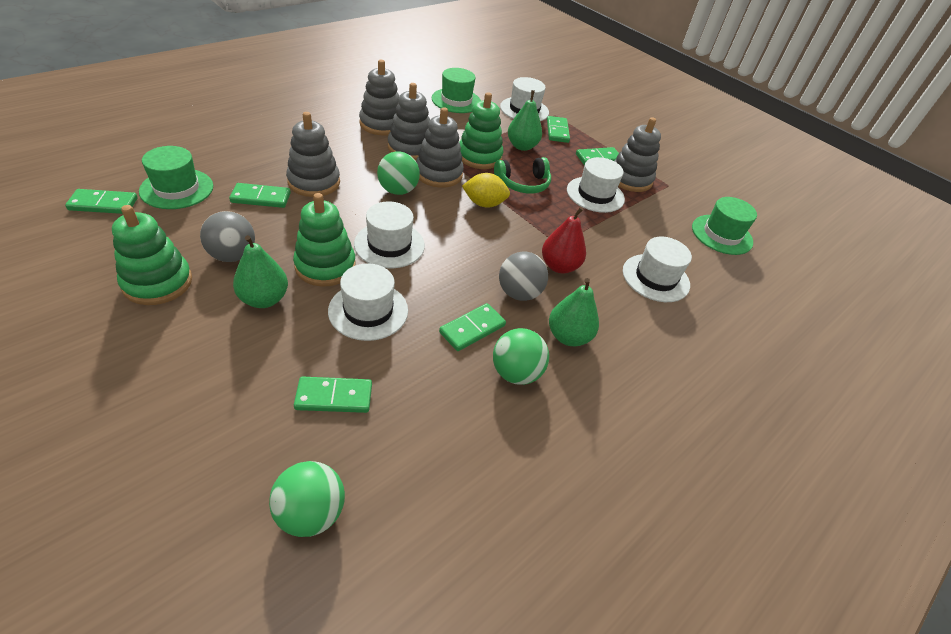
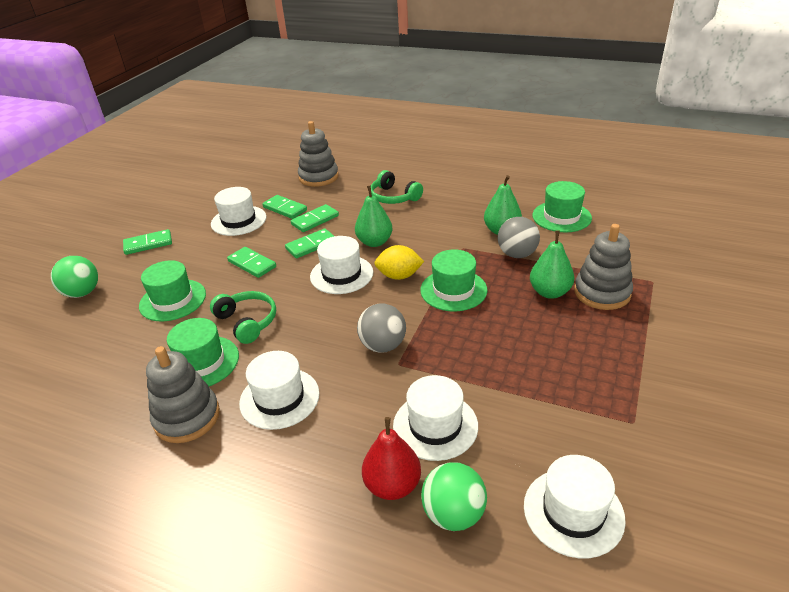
green ball: 3 -> 2
green domino: 6 -> 5
green hat: 3 -> 4
green headphones: 1 -> 2
green stacking toy: 3 -> 0
grey stacking toy: 5 -> 3

